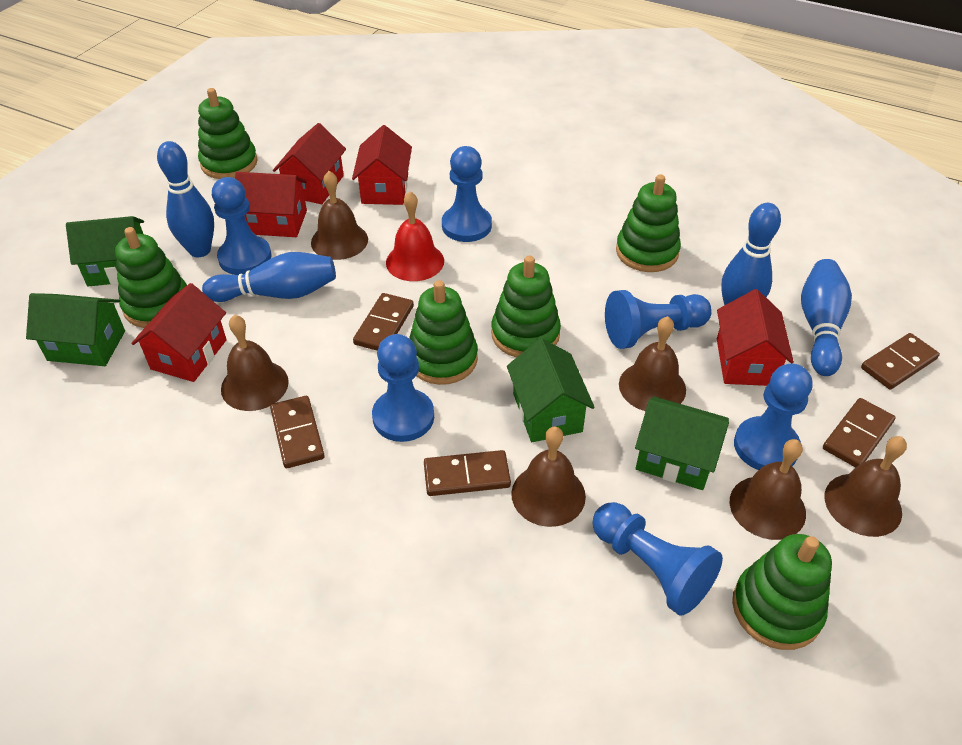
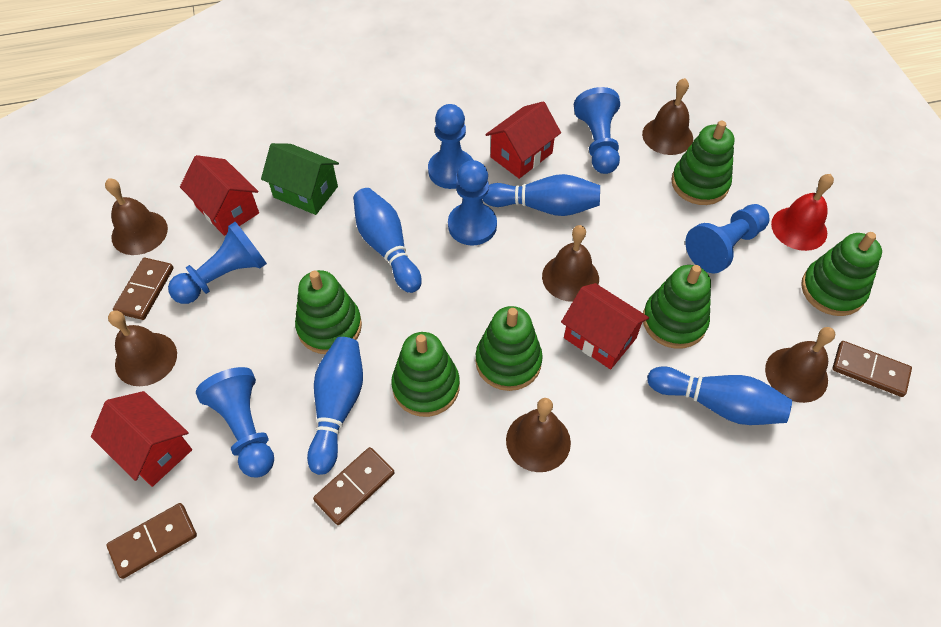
brown domino: 5 -> 4
green house: 4 -> 1
red house: 5 -> 4

